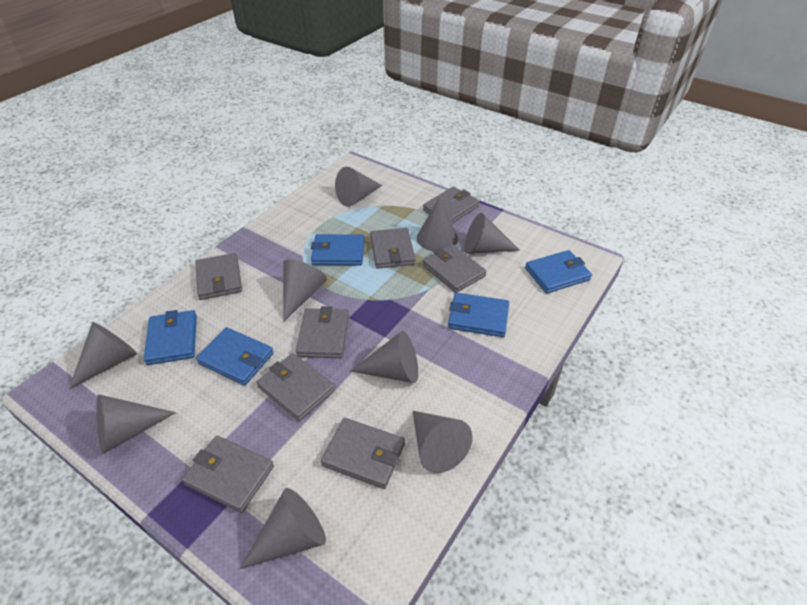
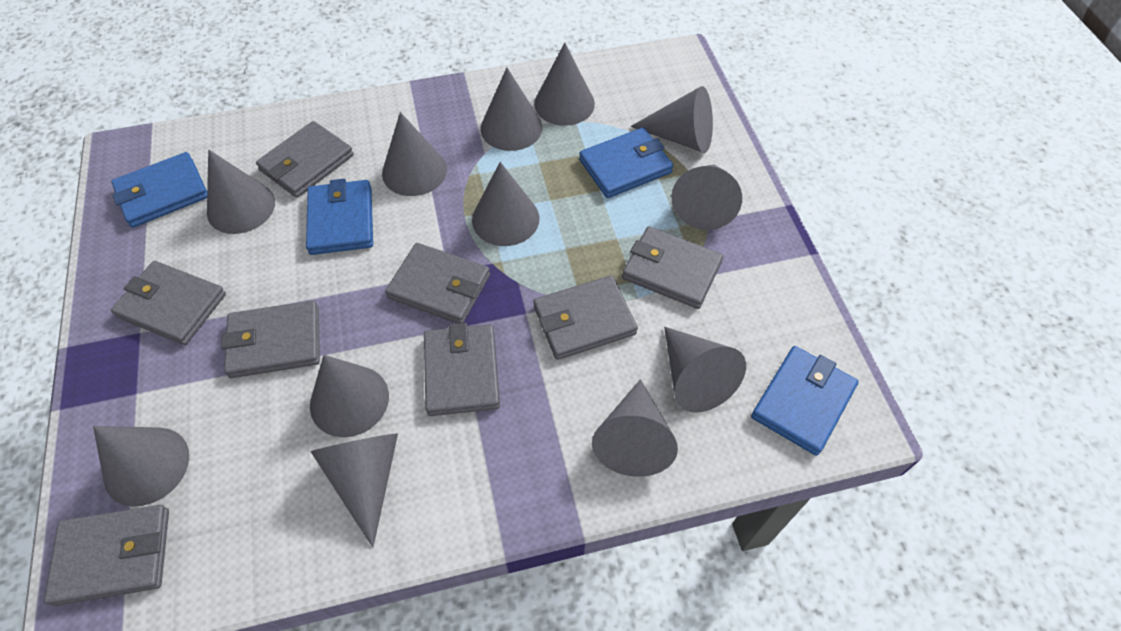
blue wallet: 5 -> 4
grey cone: 9 -> 12

